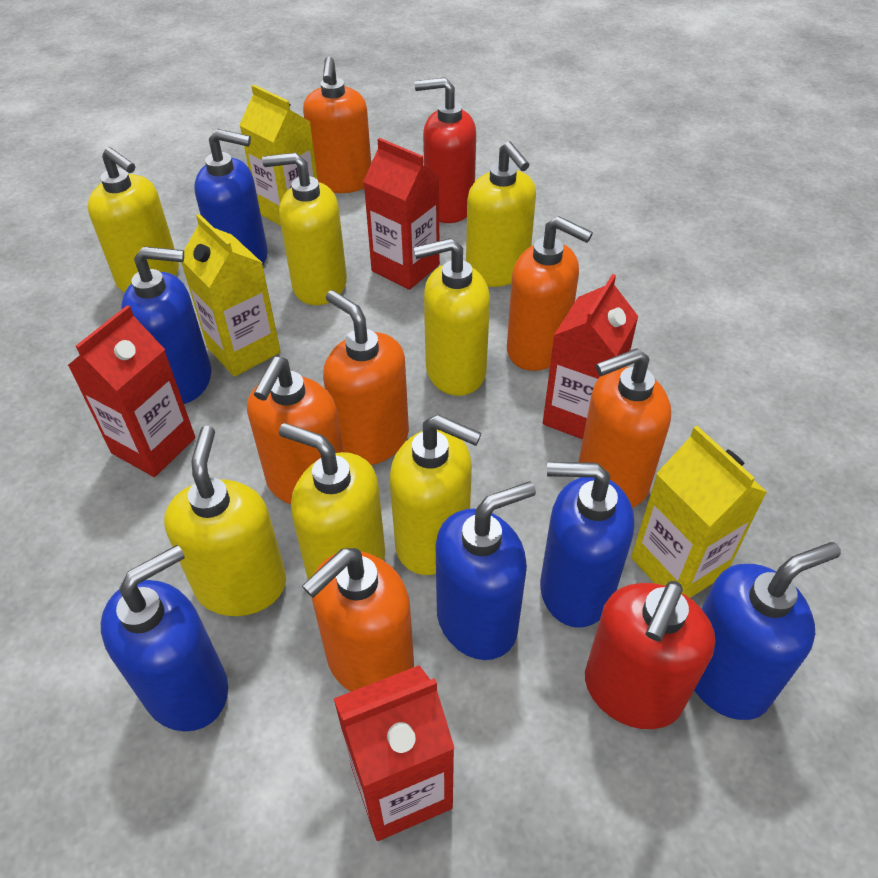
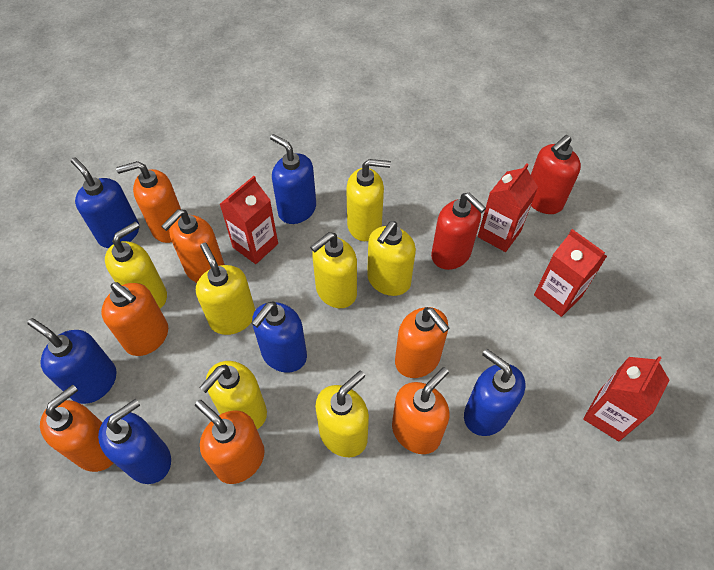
orange soap dispenser: 6 -> 7
yellow carton: 3 -> 0

